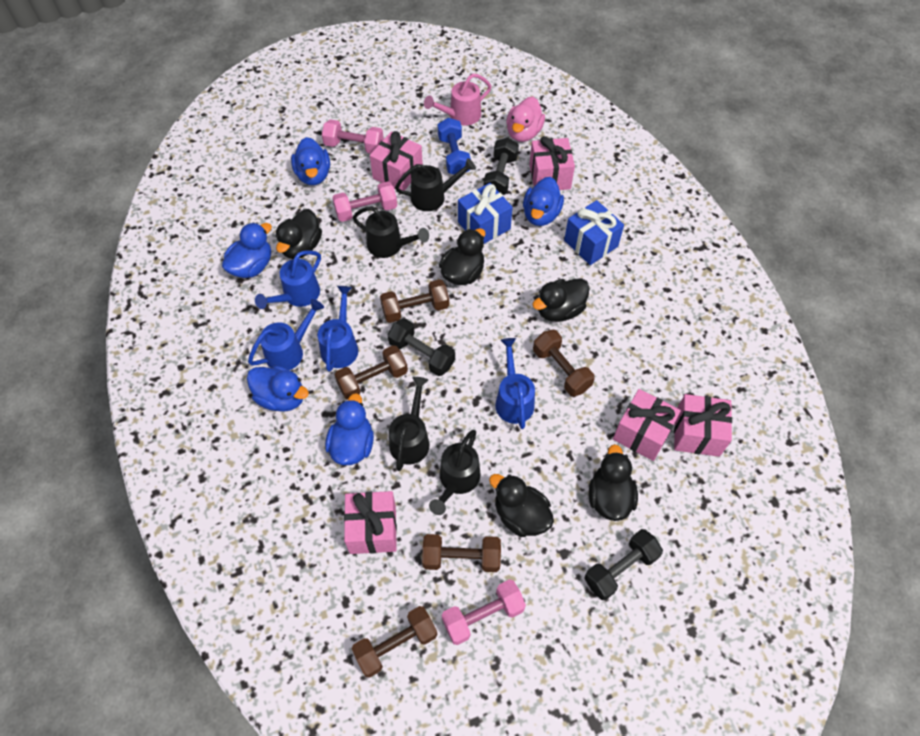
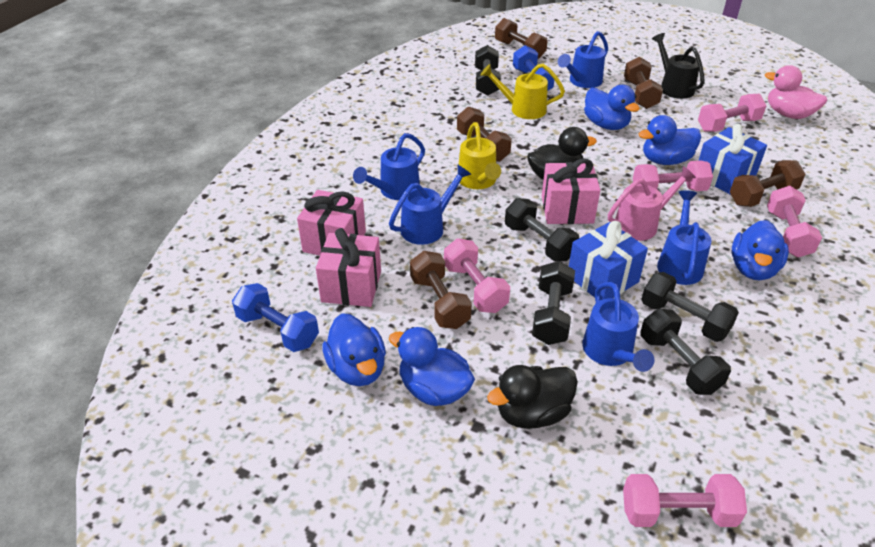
black duck: 5 -> 2
black dumbbell: 3 -> 5
black watering can: 4 -> 1
blue dumbbell: 1 -> 2
blue watering can: 4 -> 5
pink dumbbell: 3 -> 5
pink gift: 5 -> 3
yellow watering can: 0 -> 2

